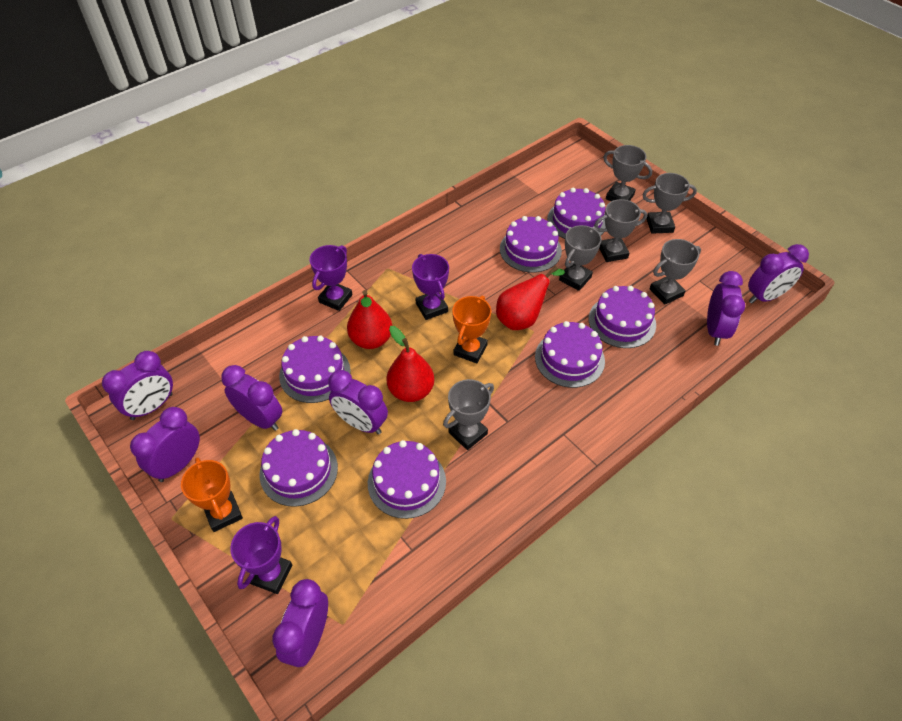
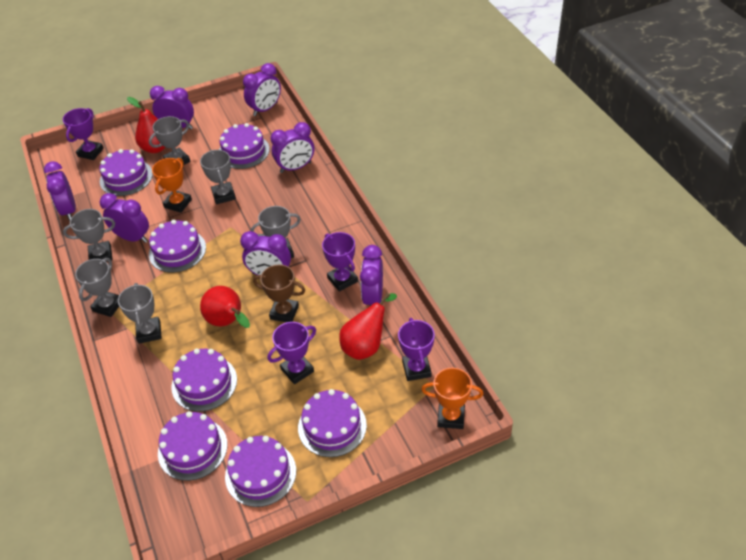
brown trophy: 0 -> 1
purple trophy: 3 -> 4

